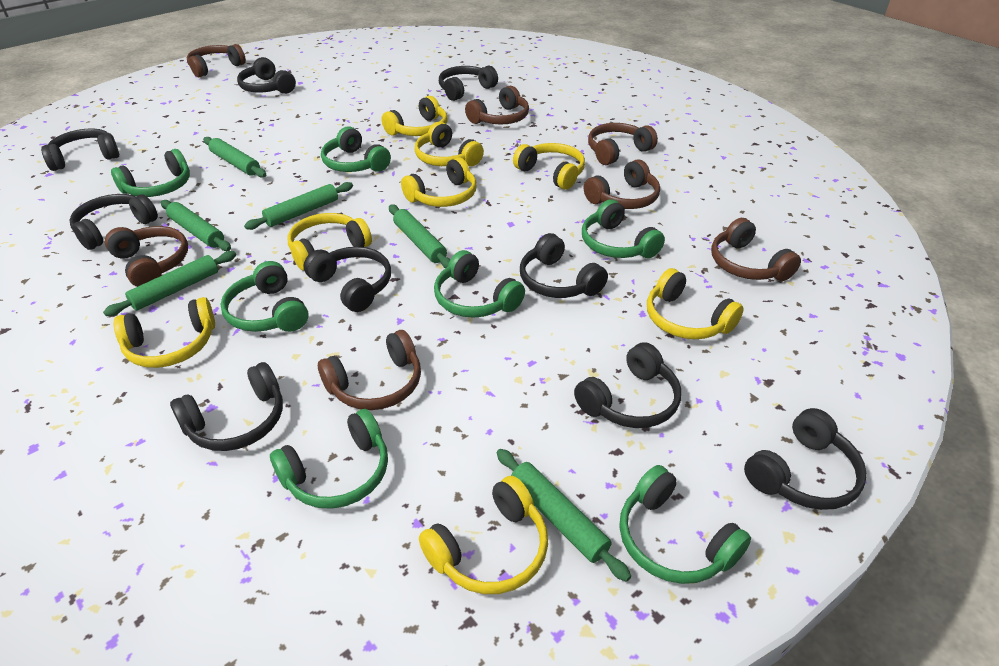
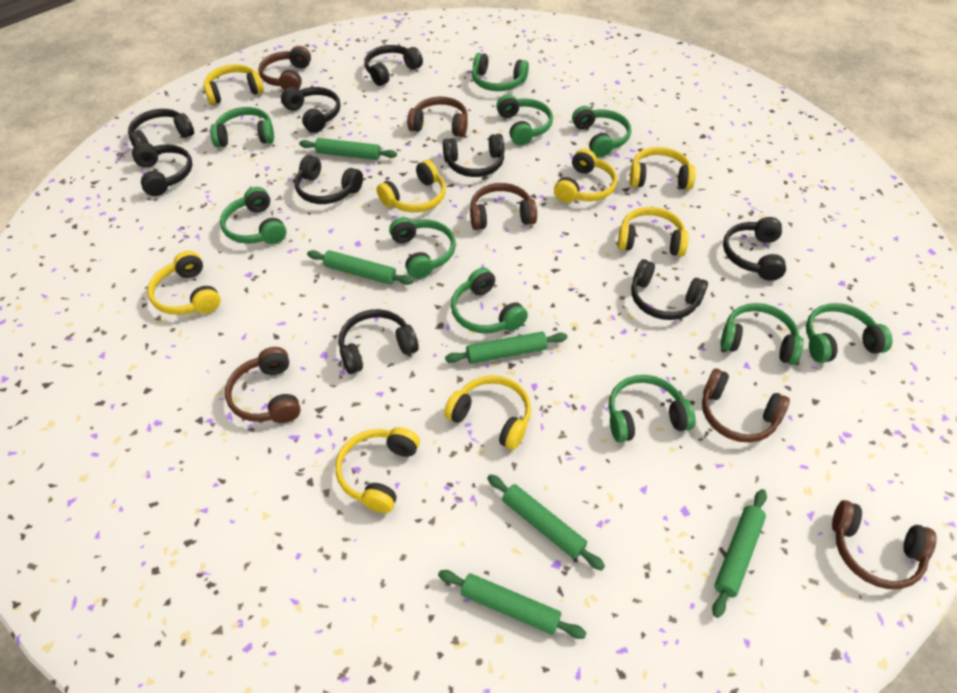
brown headphones: 7 -> 6
green headphones: 7 -> 10

